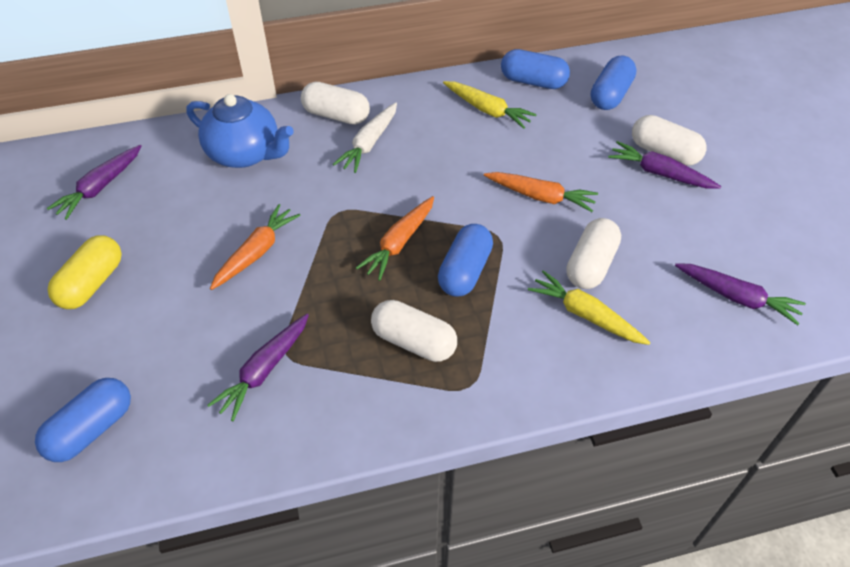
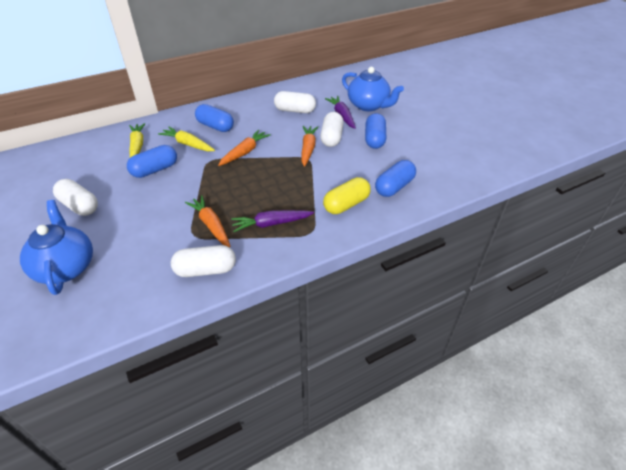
blue teapot: 1 -> 2
purple carrot: 4 -> 2
white carrot: 1 -> 0

